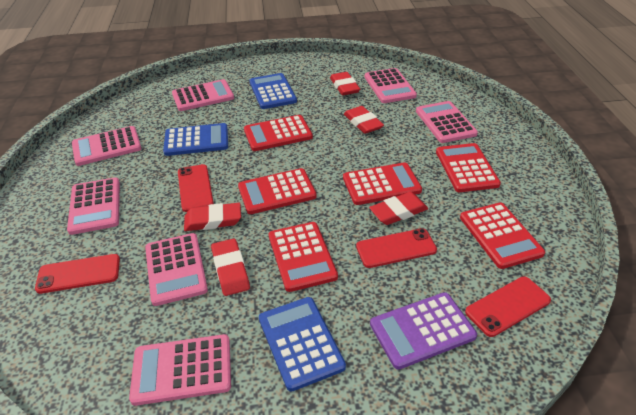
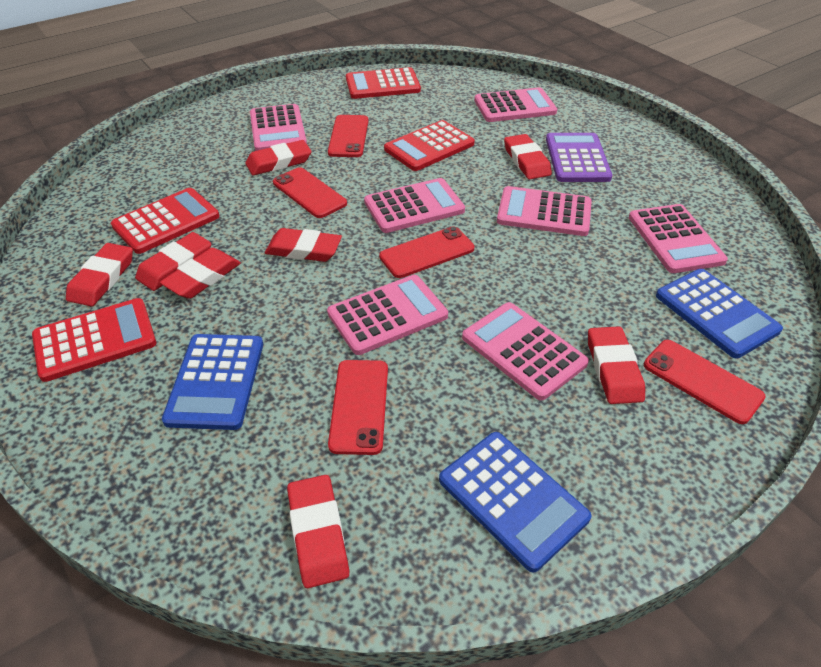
red calculator: 6 -> 4
red eraser: 5 -> 8
red phone: 4 -> 5

